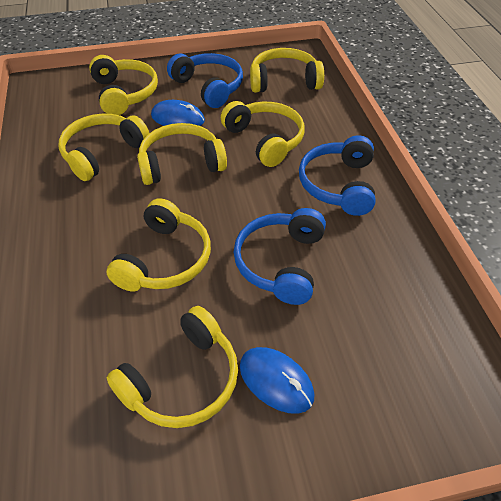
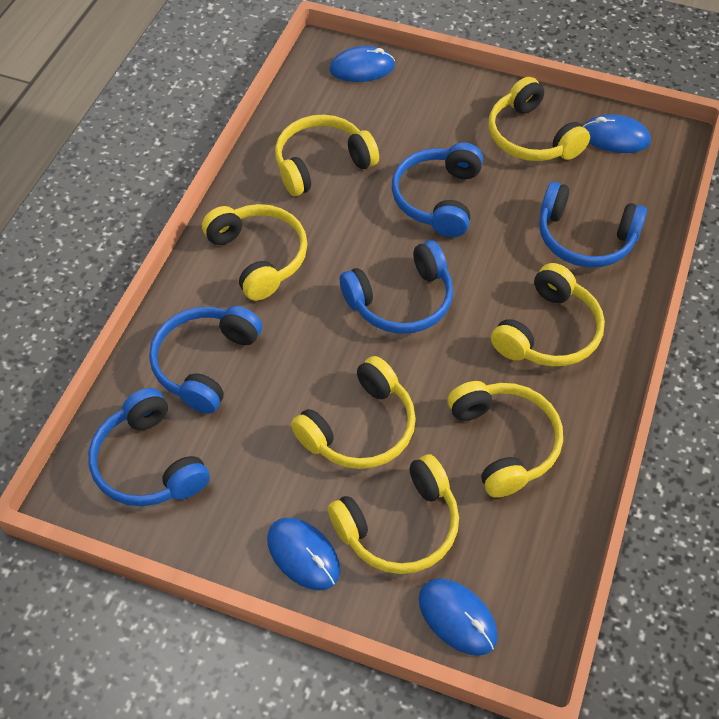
blue headphones: 3 -> 5
blue mouse: 2 -> 4

